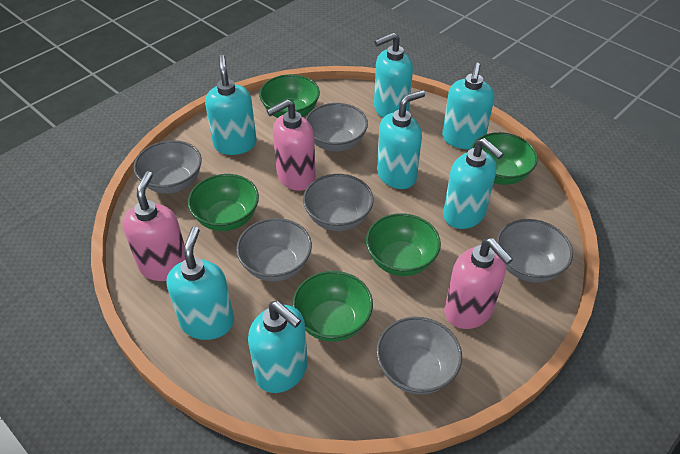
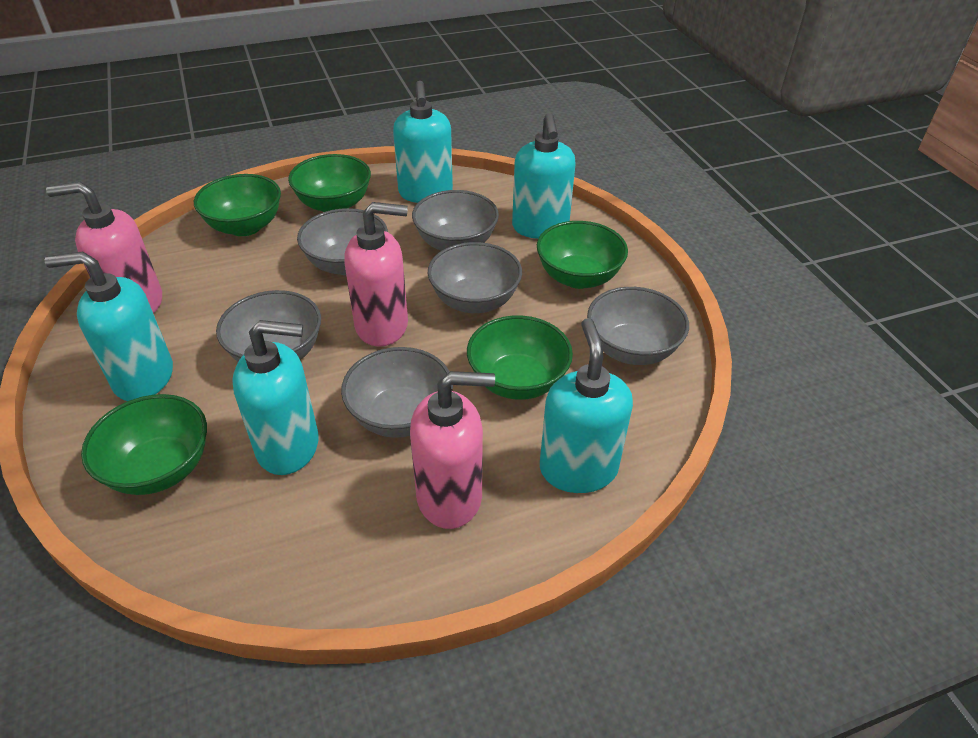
turquoise soap dispenser: 7 -> 5

